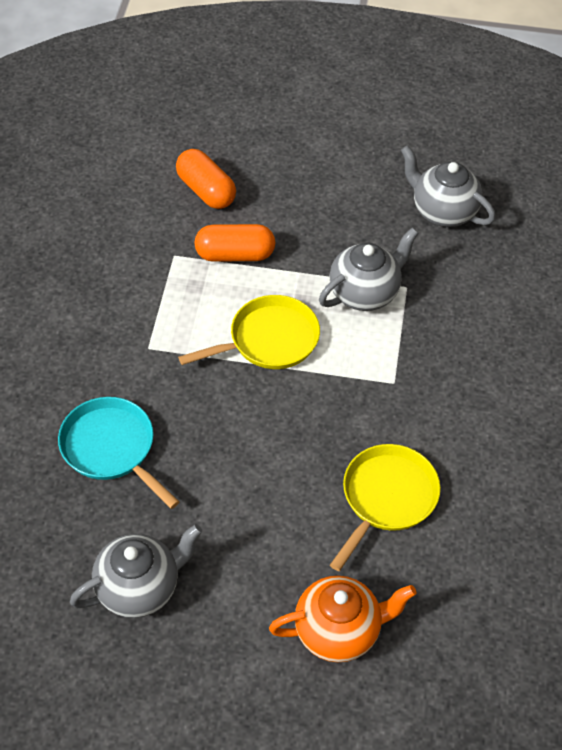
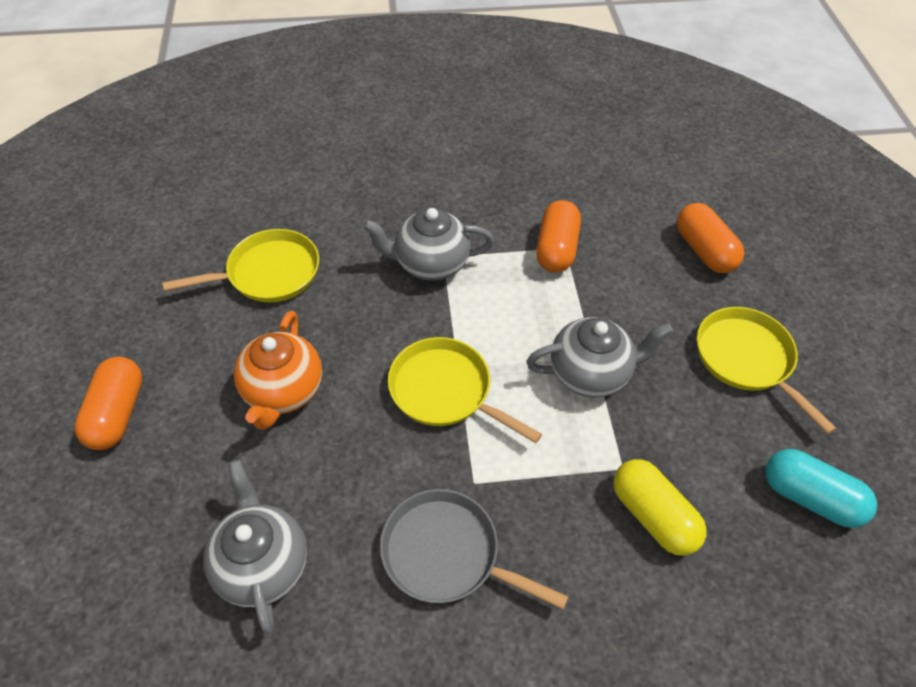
grey pan: 0 -> 1
orange capsule: 2 -> 3
turquoise capsule: 0 -> 1
turquoise pan: 1 -> 0
yellow capsule: 0 -> 1
yellow pan: 2 -> 3

